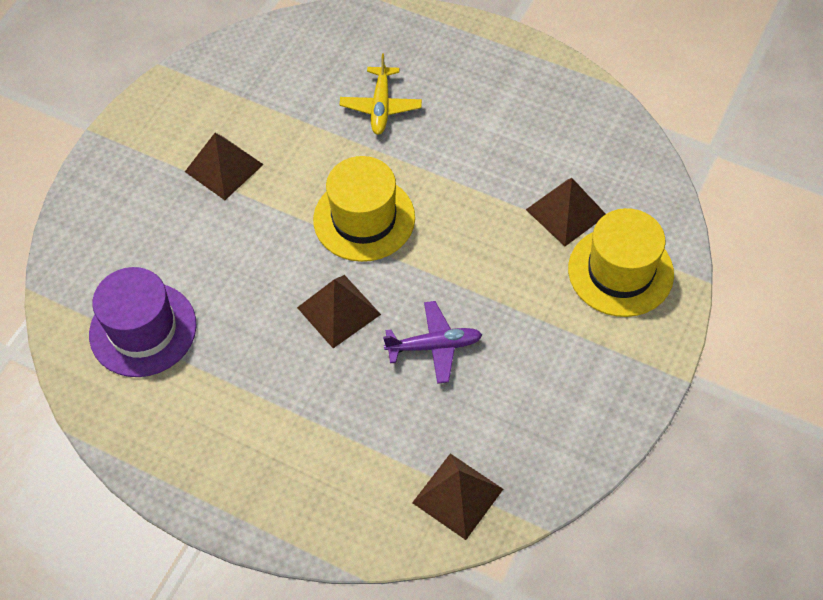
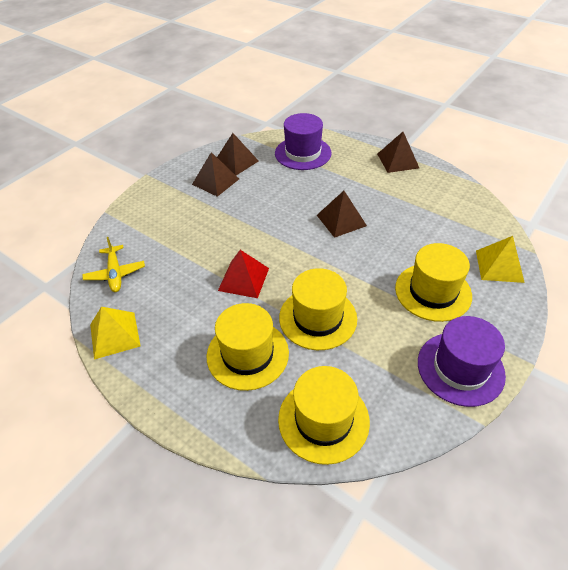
purple hat: 1 -> 2
purple plane: 1 -> 0
red pyramid: 0 -> 1
yellow hat: 2 -> 4
yellow pyramid: 0 -> 2

